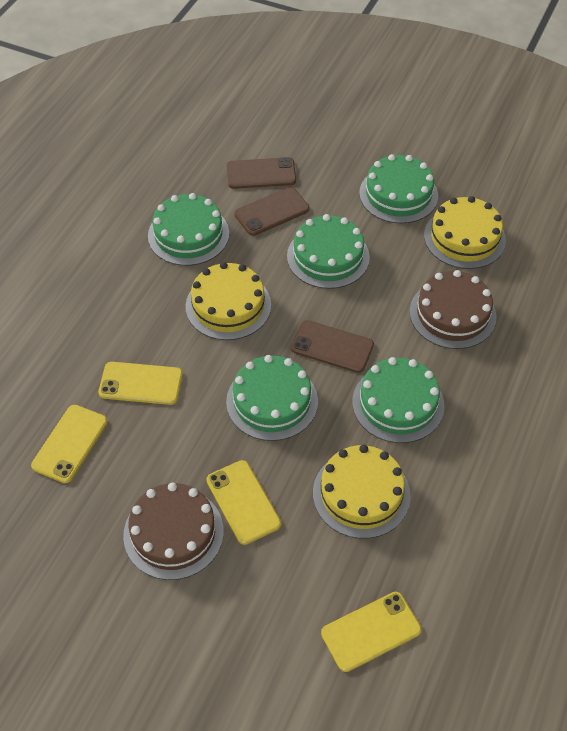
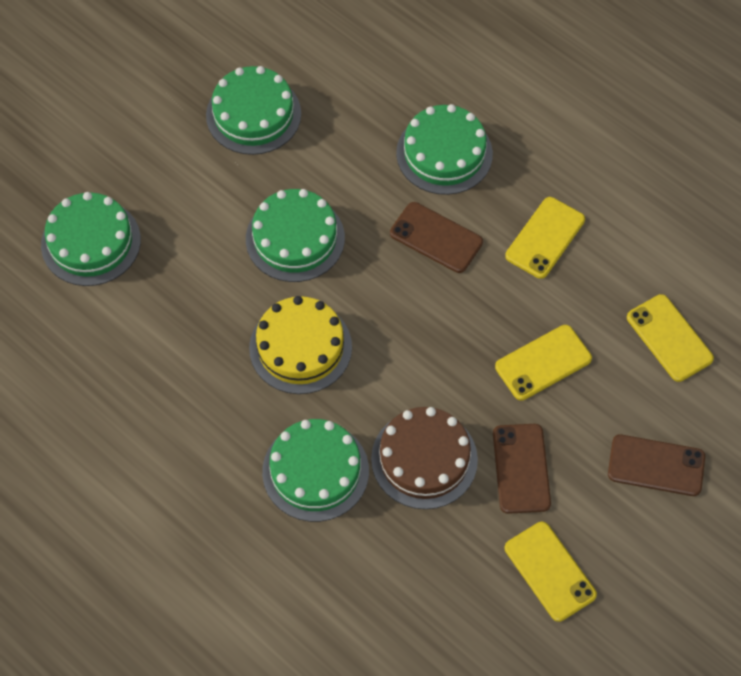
brown cake: 2 -> 1
yellow cake: 3 -> 1

